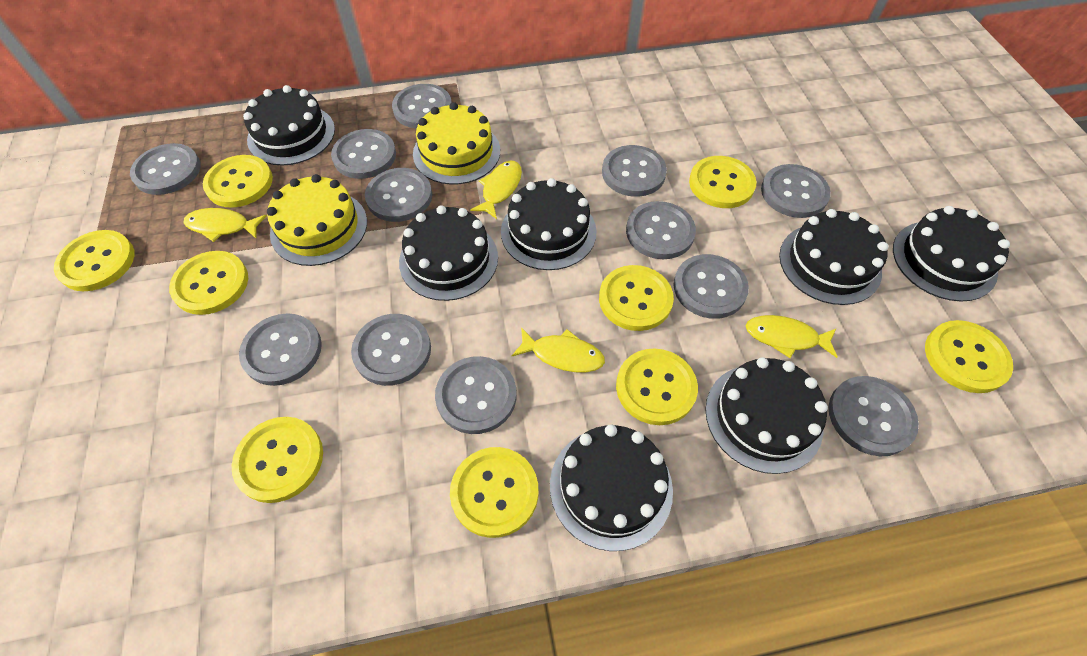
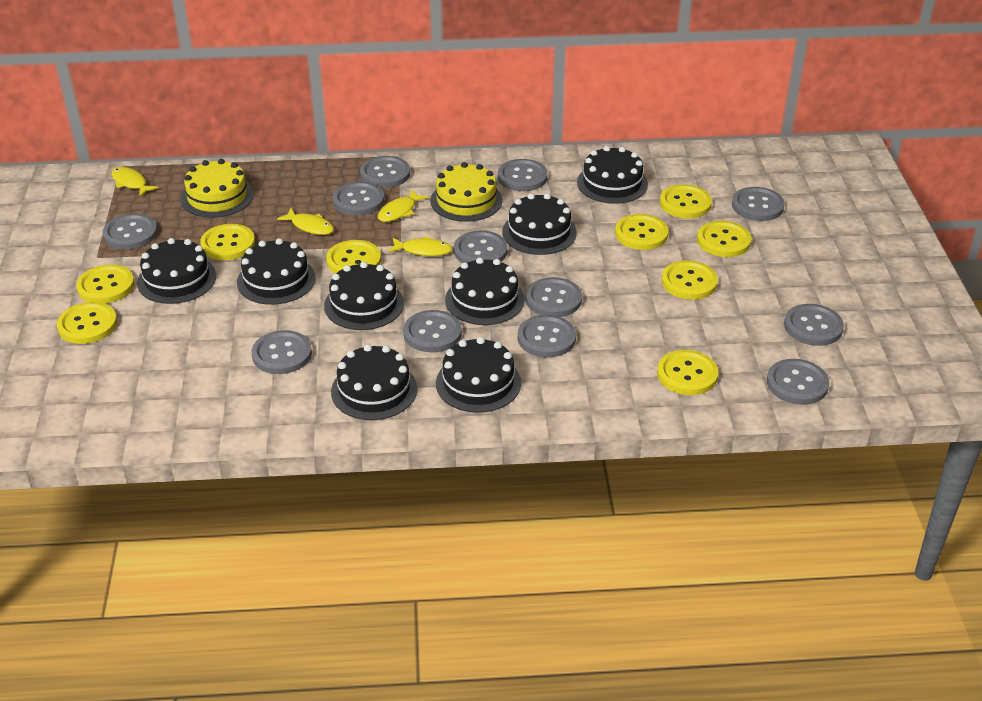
black cake: 7 -> 8

